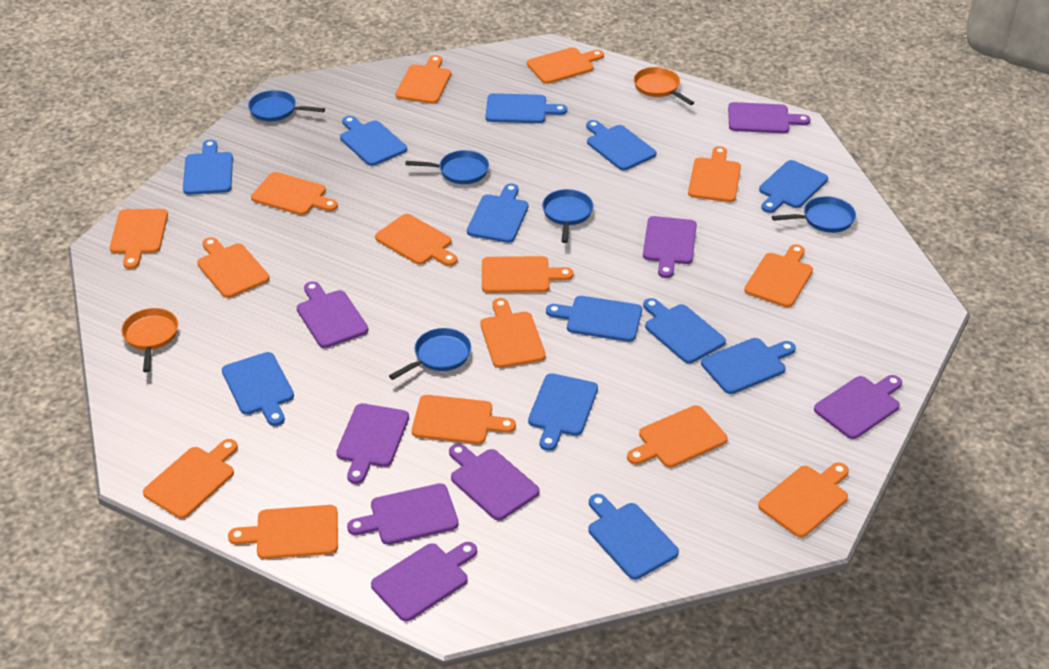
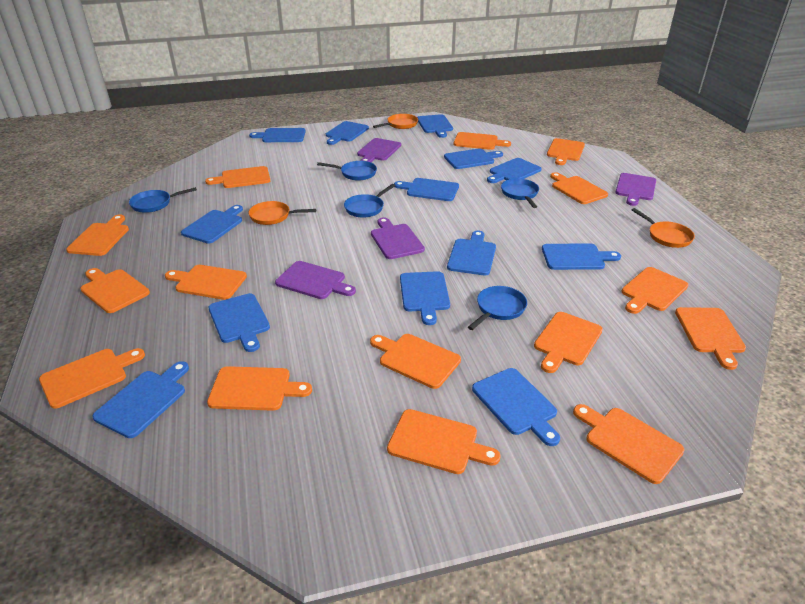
blue cutting board: 12 -> 13
orange pan: 2 -> 3
purple cutting board: 8 -> 4

